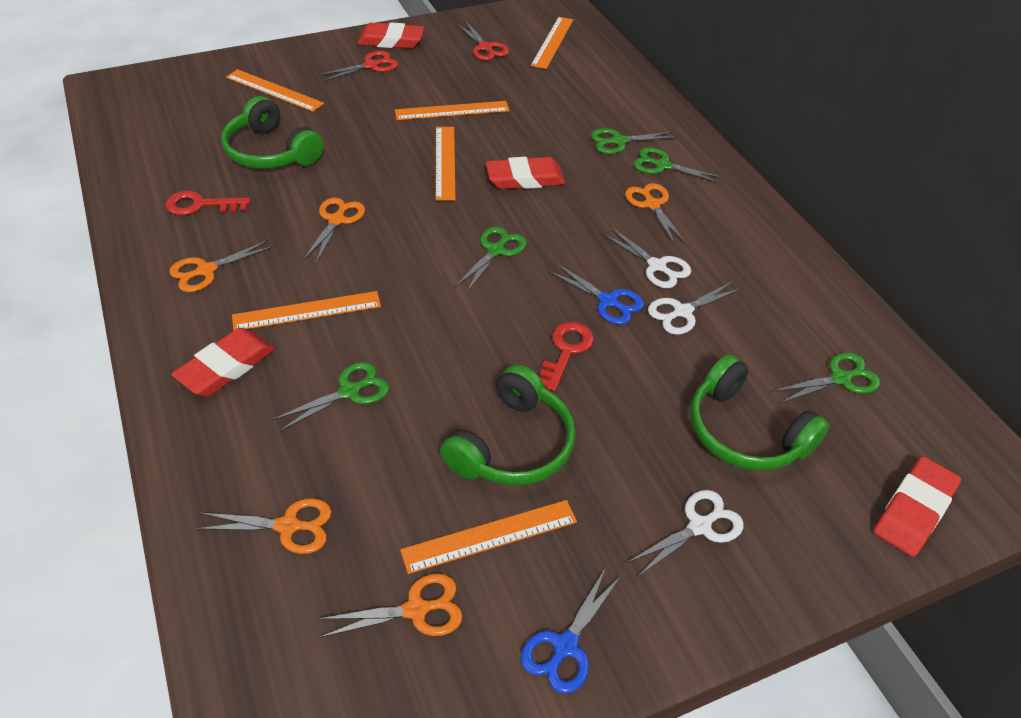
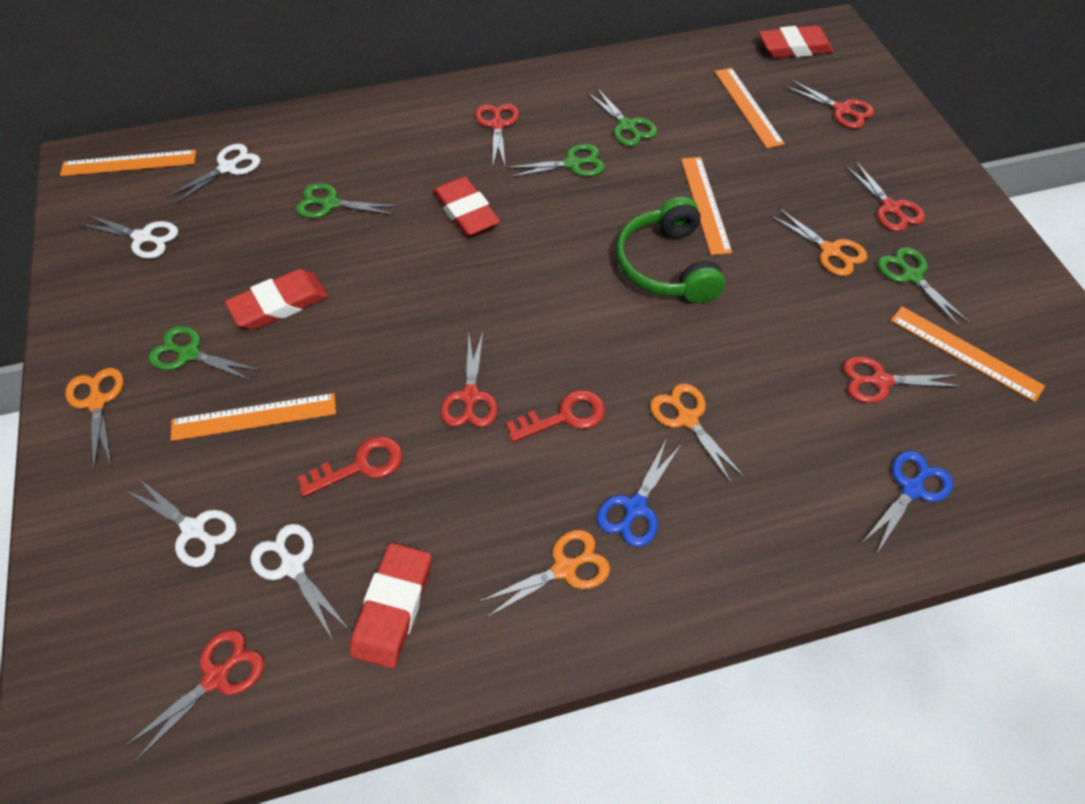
green headphones: 3 -> 1
orange ruler: 6 -> 5
orange scissors: 5 -> 4
red scissors: 2 -> 6
white scissors: 3 -> 4

